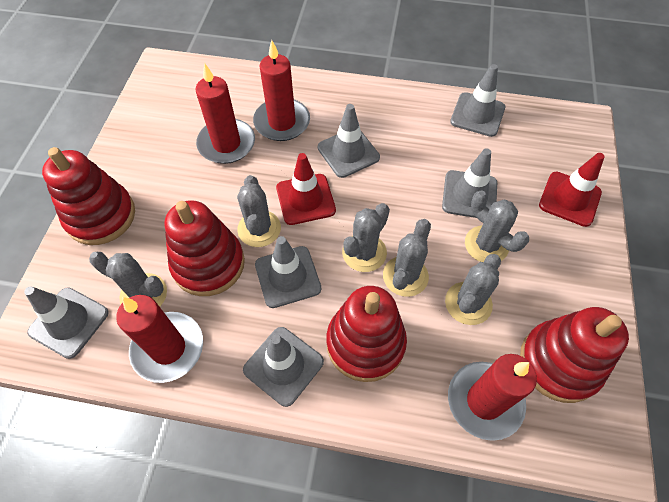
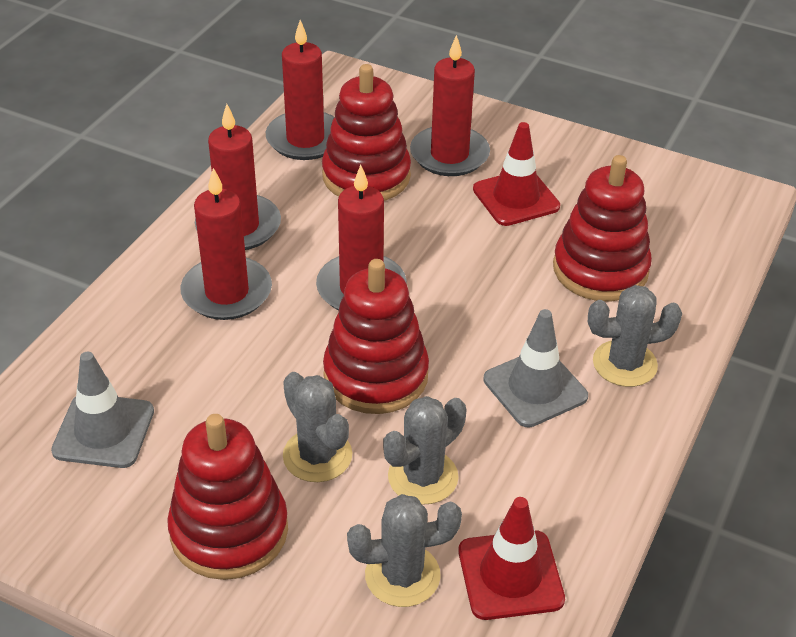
grey cactus: 6 -> 4
grey traffic cone: 6 -> 2
red candle: 4 -> 5

